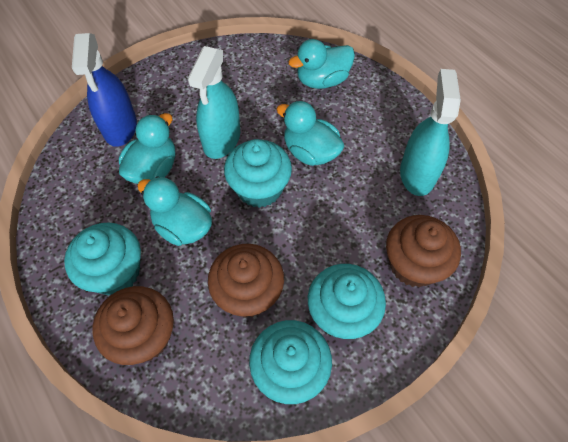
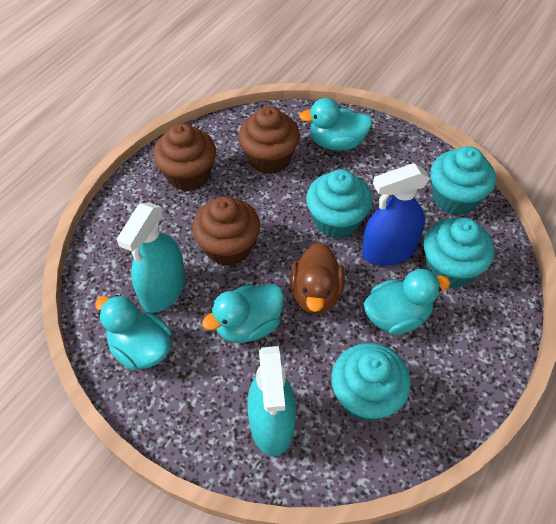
brown duck: 0 -> 1

